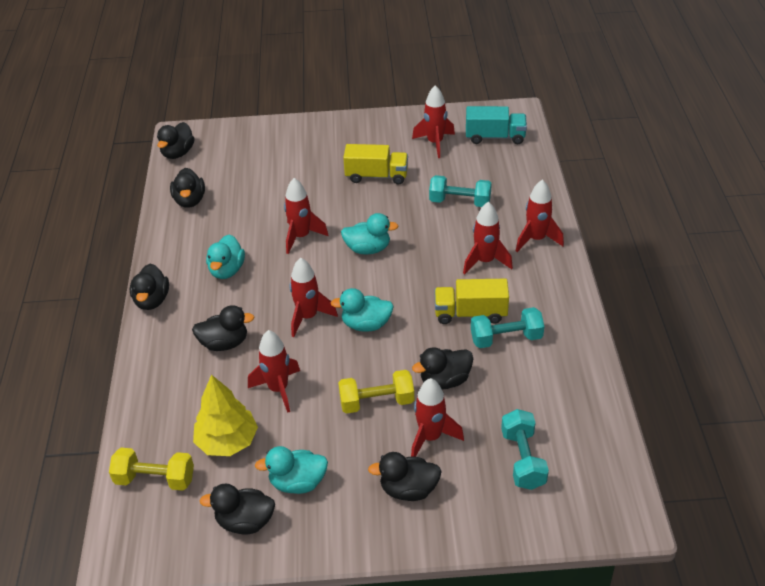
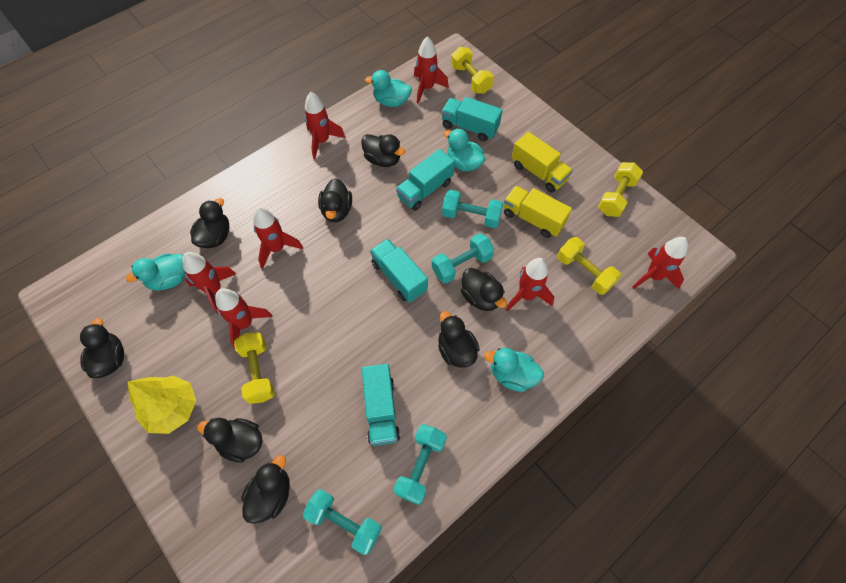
black duck: 7 -> 8
turquoise dumbbell: 3 -> 4
turquoise truck: 1 -> 4
yellow dumbbell: 2 -> 4

